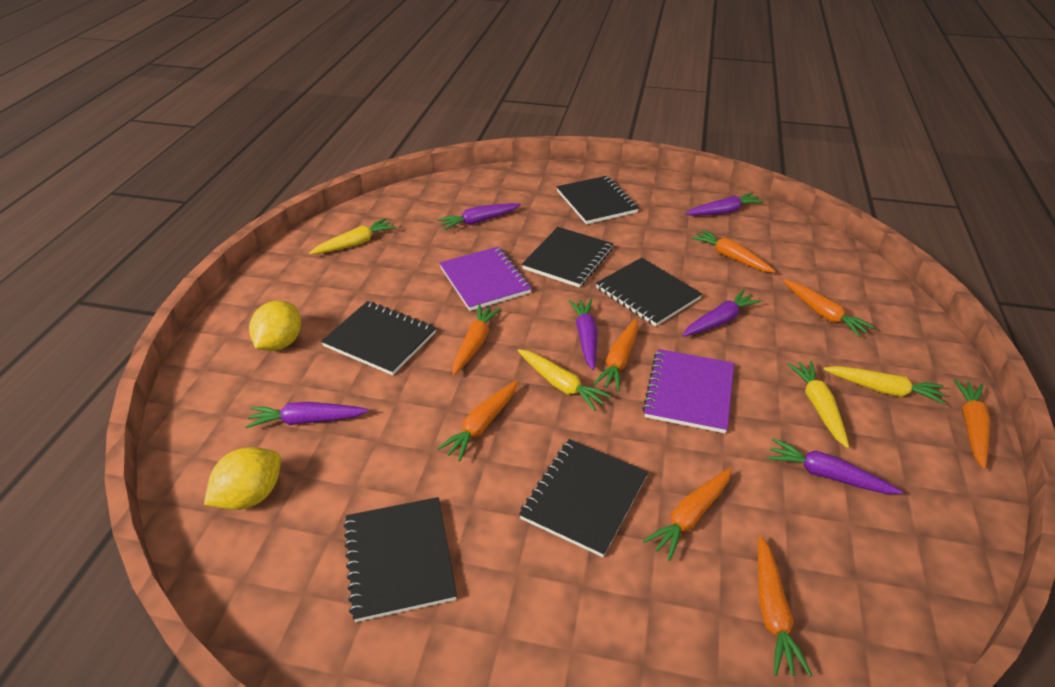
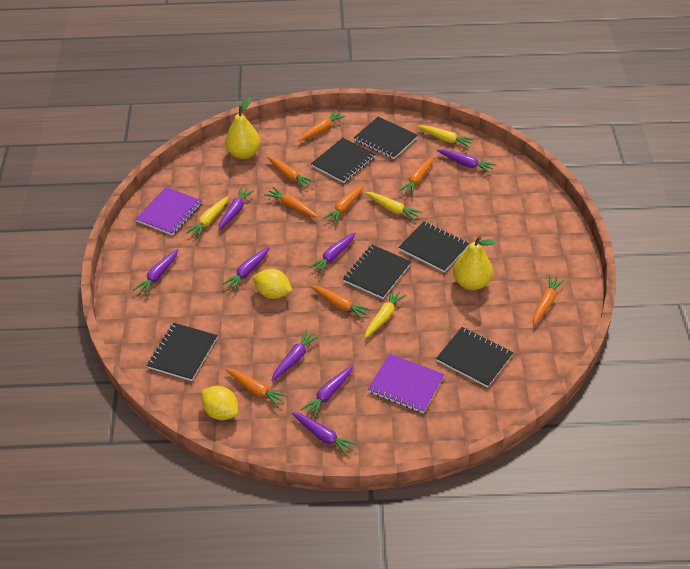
purple carrot: 6 -> 8
yellow pear: 0 -> 2

